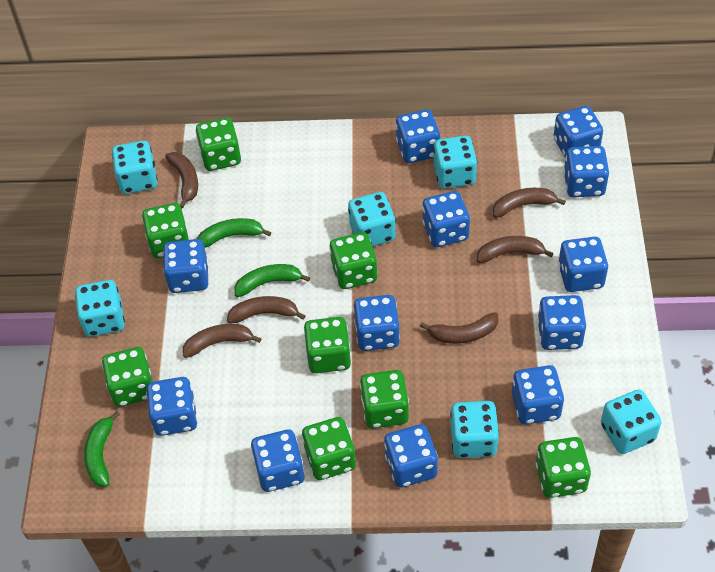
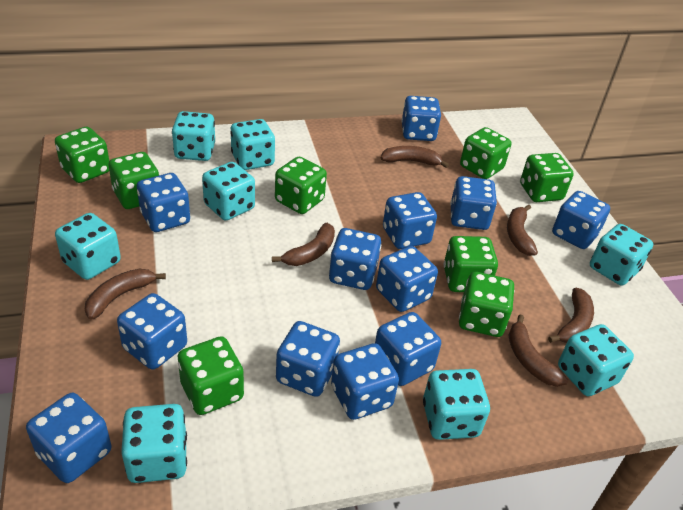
green banana: 3 -> 0
turquoise dice: 6 -> 8

